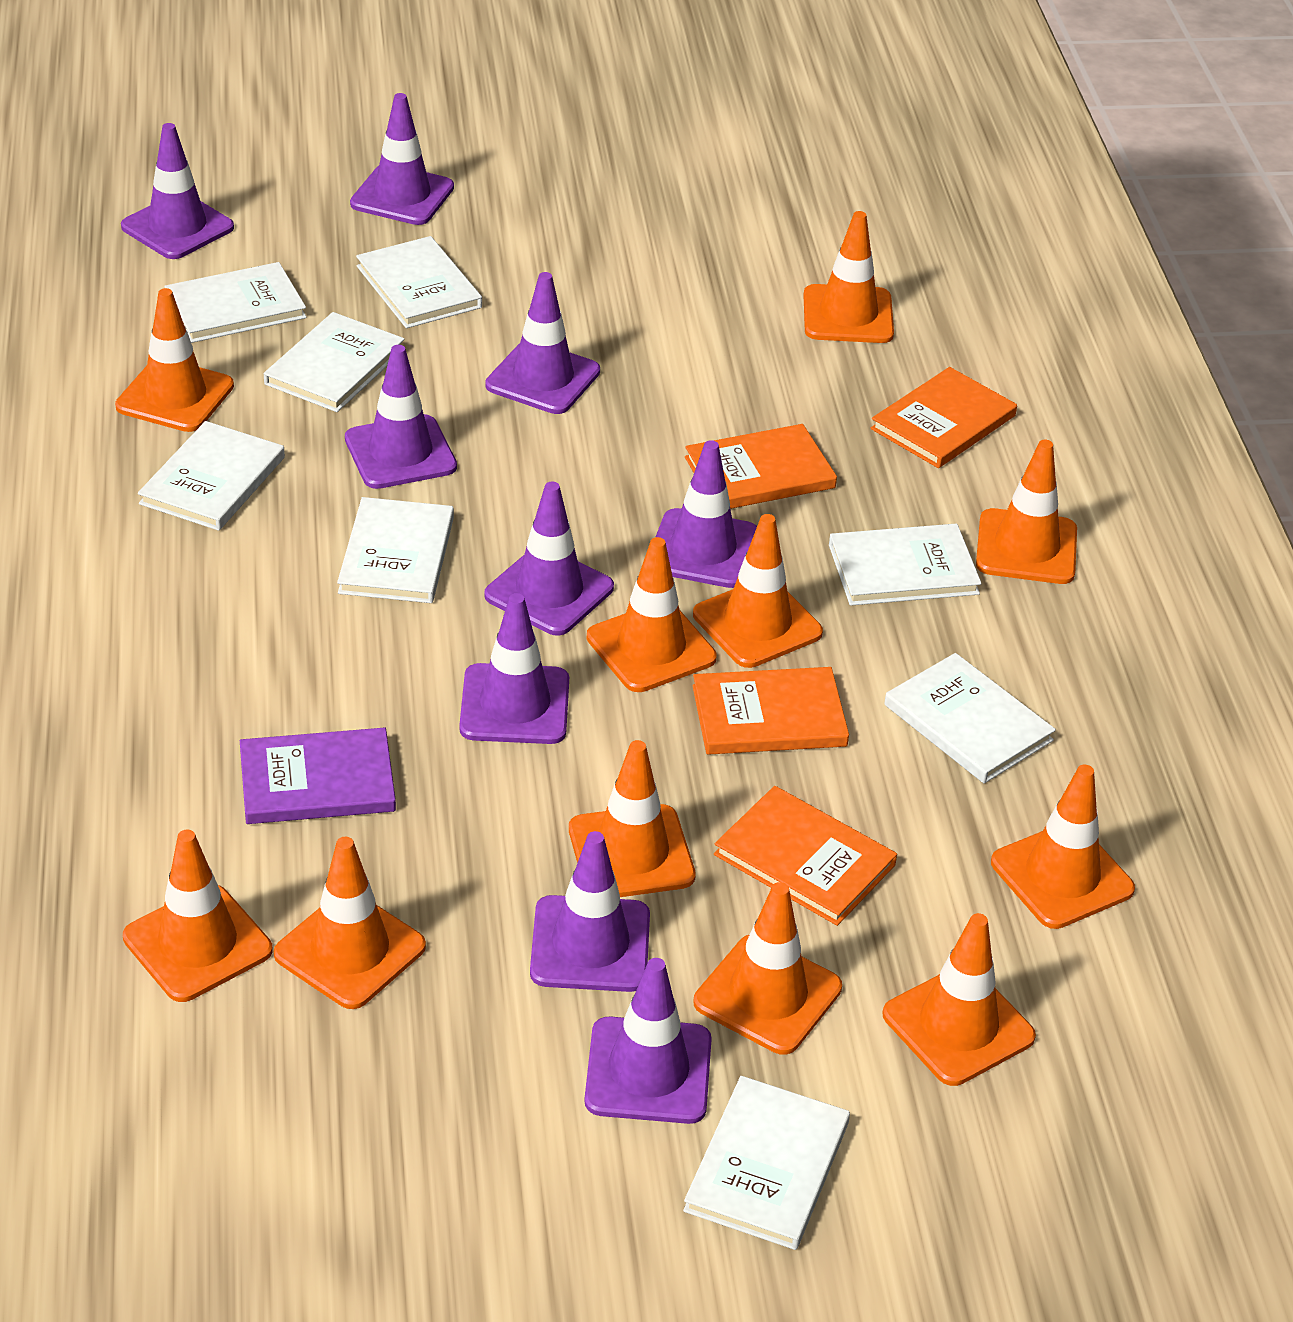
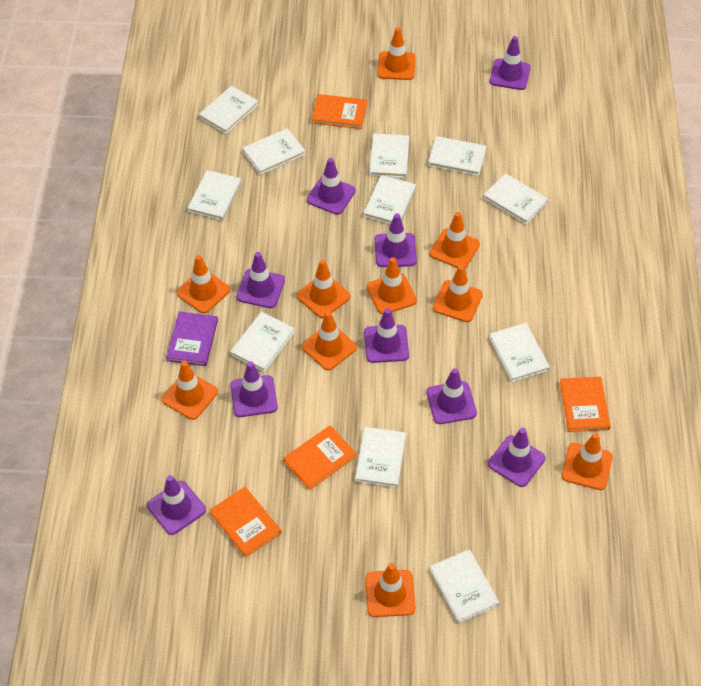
orange traffic cone: 11 -> 10
white book: 8 -> 11

